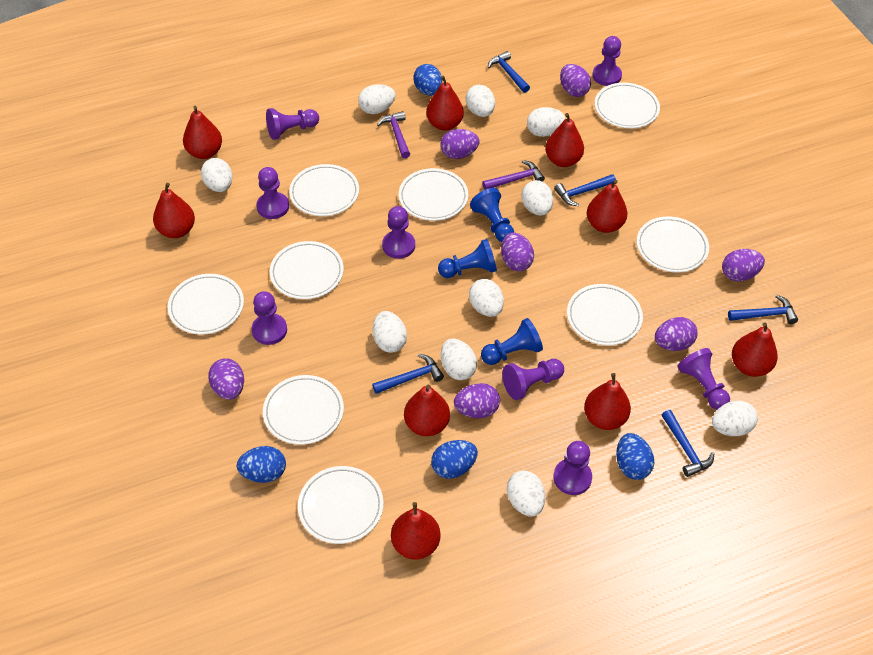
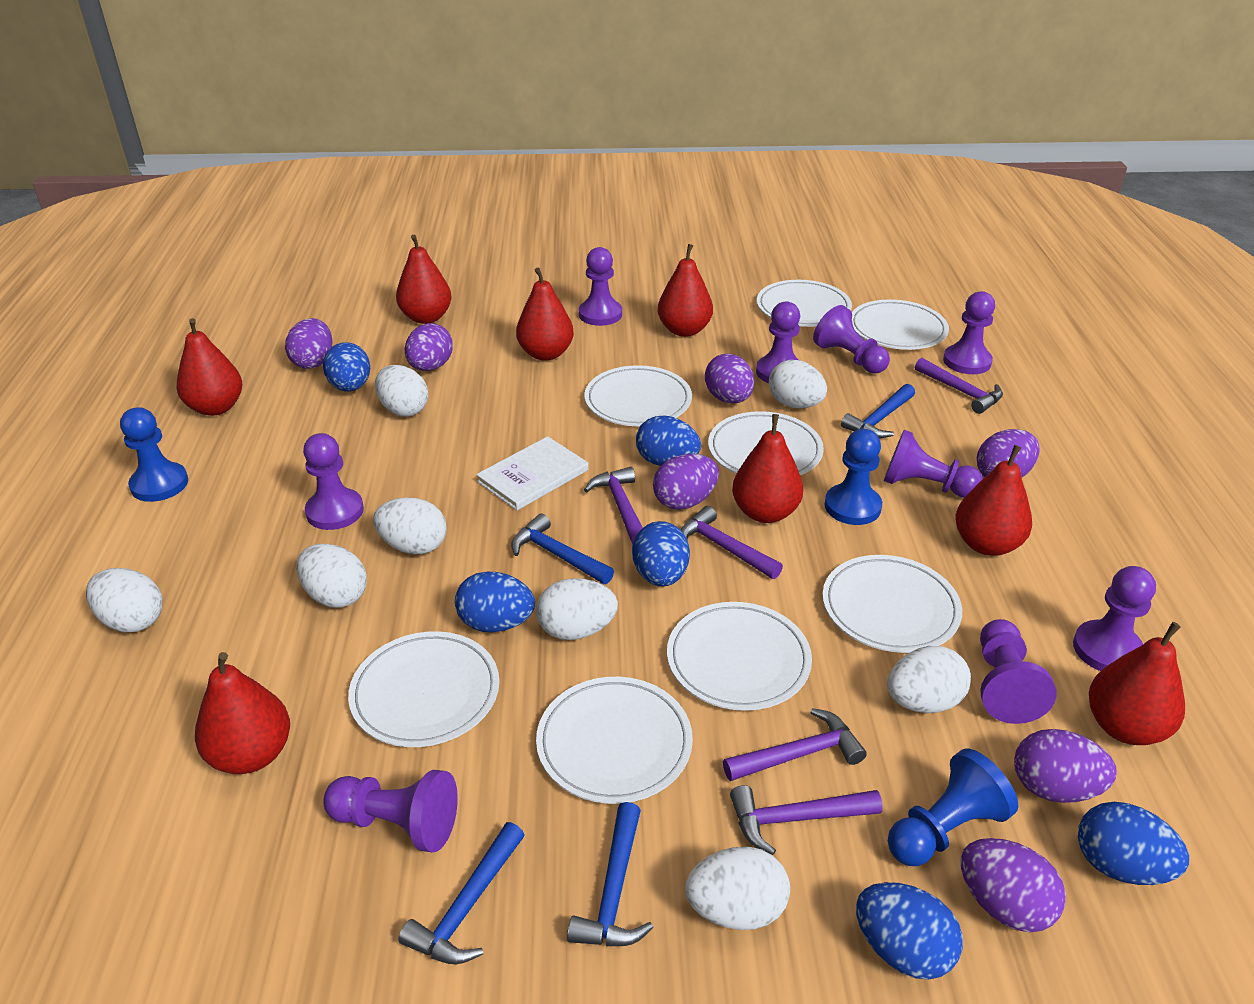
blue egg: 4 -> 6
blue hammer: 5 -> 4
purple hammer: 2 -> 5
purple pawn: 8 -> 9
red pear: 9 -> 8
white book: 0 -> 1
white egg: 10 -> 8
white plate: 9 -> 8

